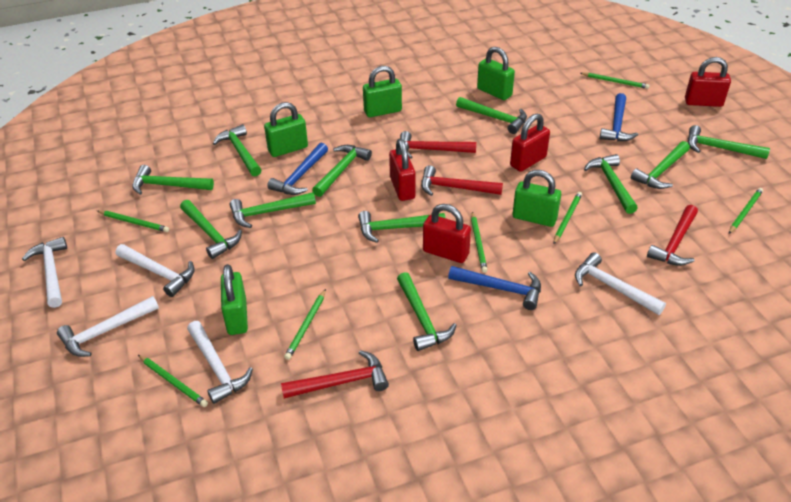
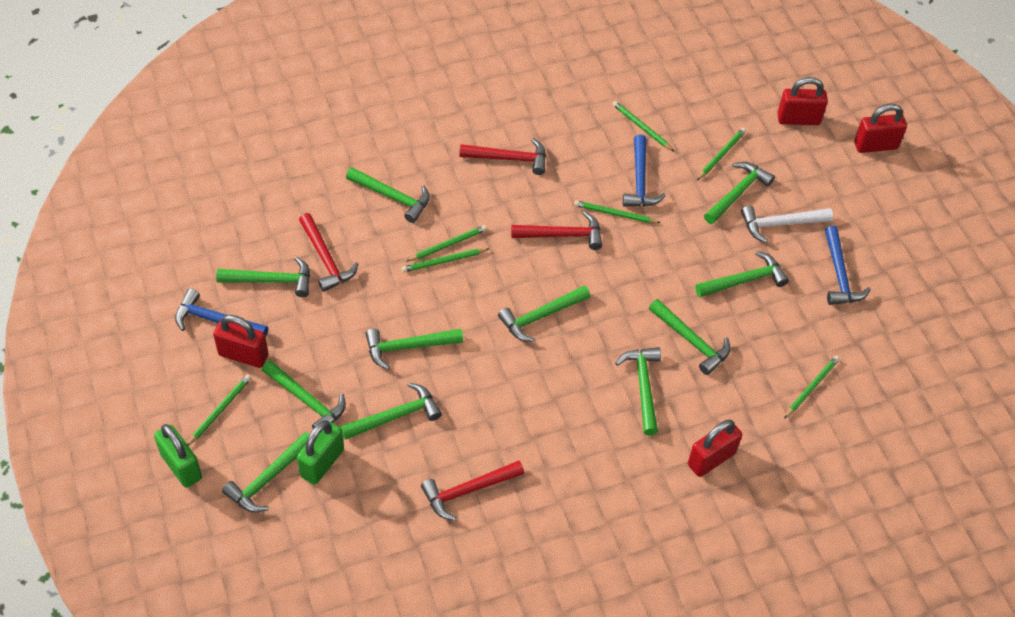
green padlock: 5 -> 2
white hammer: 5 -> 1

